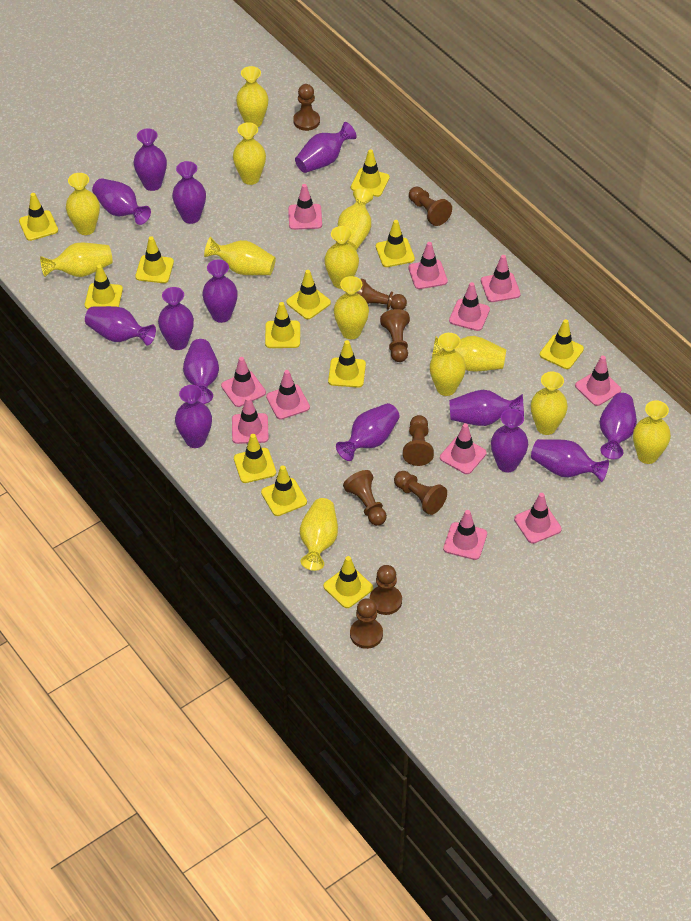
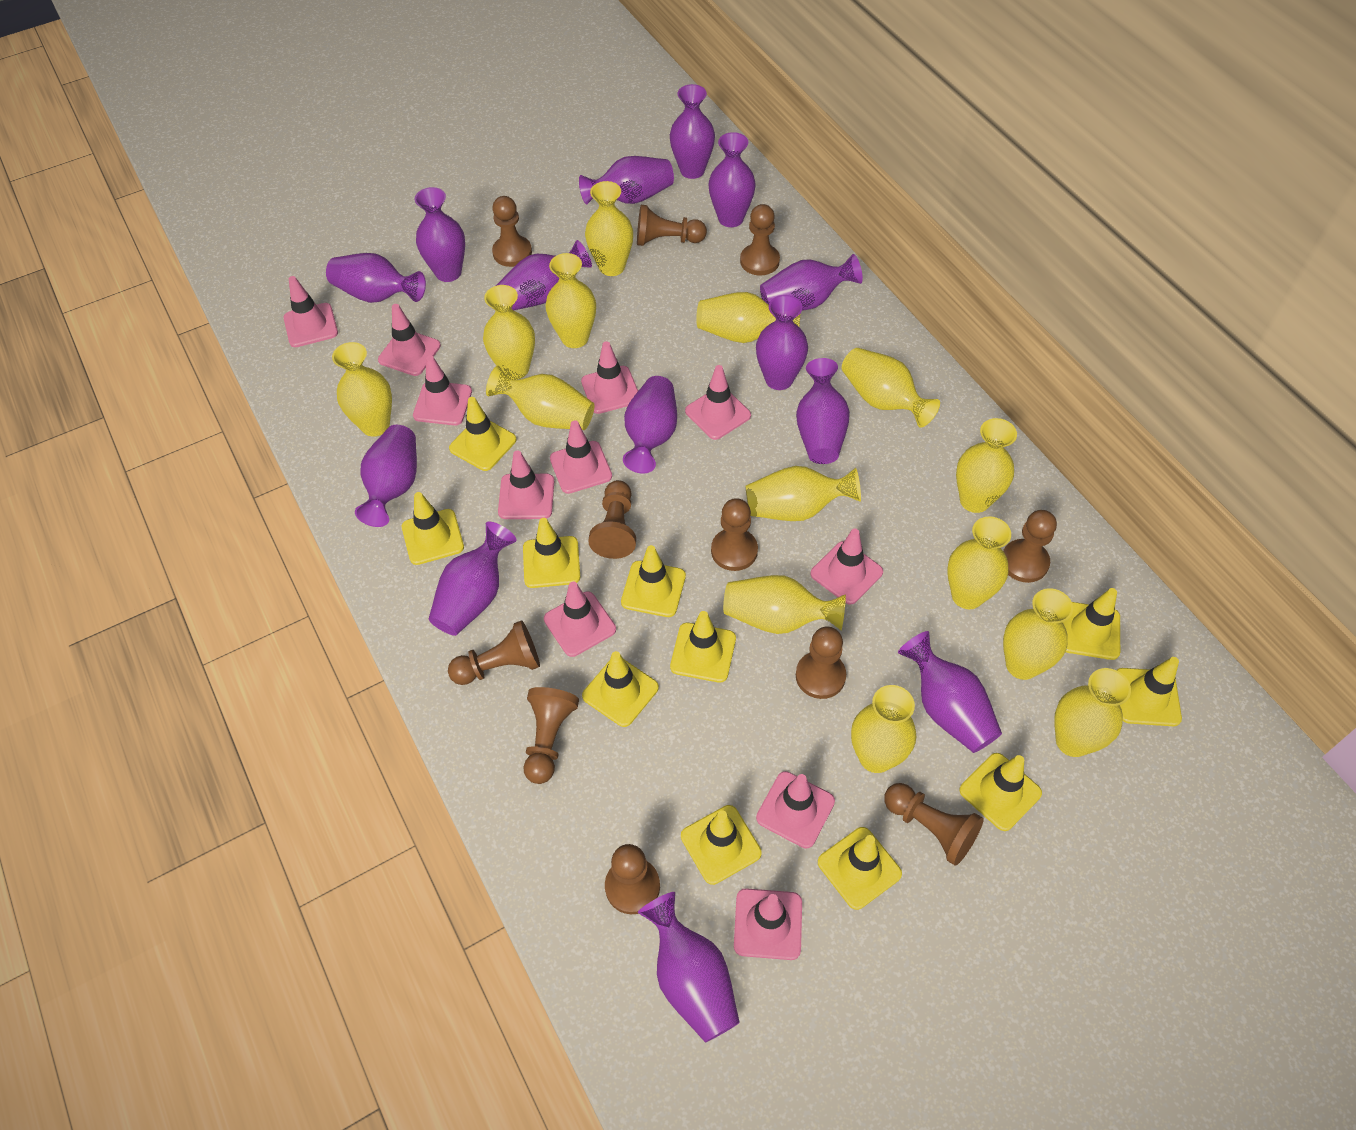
brown pawn: 9 -> 11
yellow traffic cone: 12 -> 11
yellow vase: 13 -> 14

